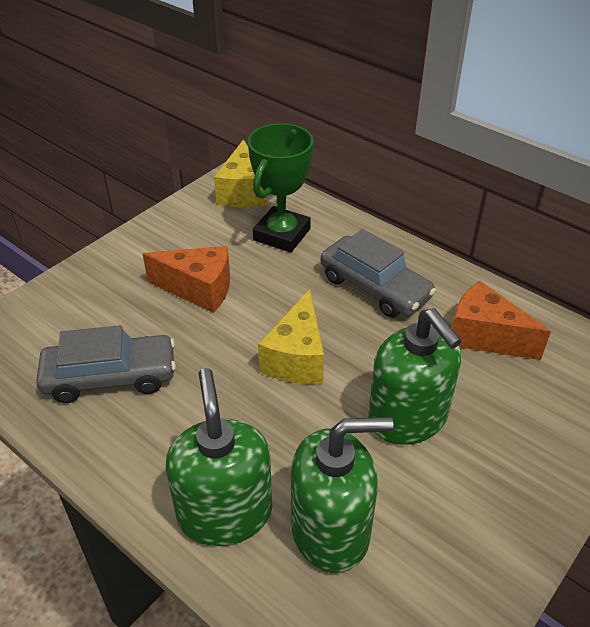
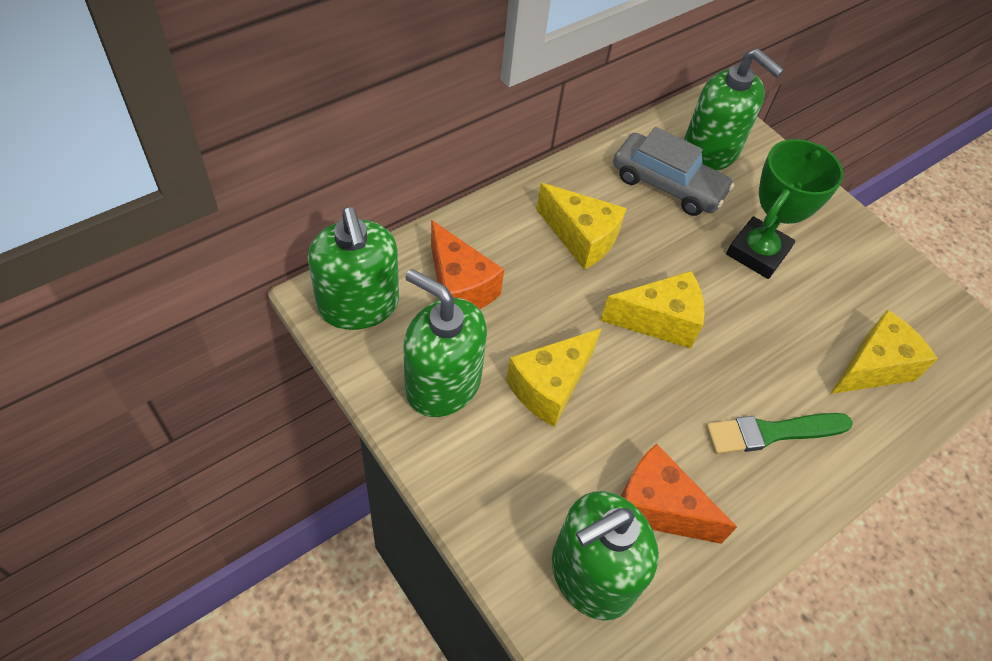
green brush: 0 -> 1
green soap dispenser: 3 -> 4
grey car: 2 -> 1
yellow cheese: 2 -> 4

